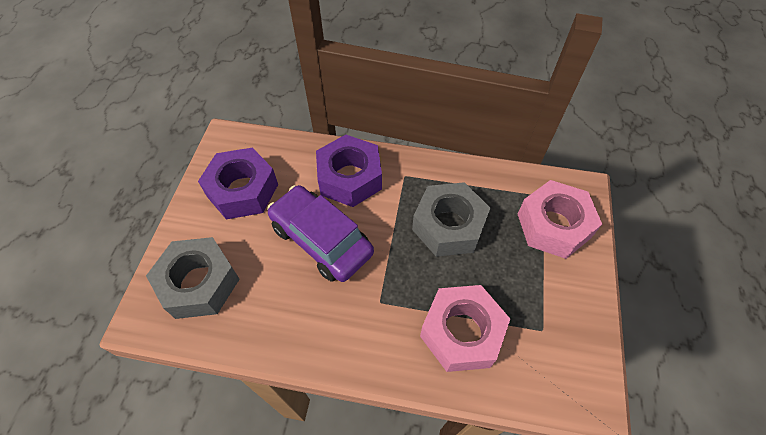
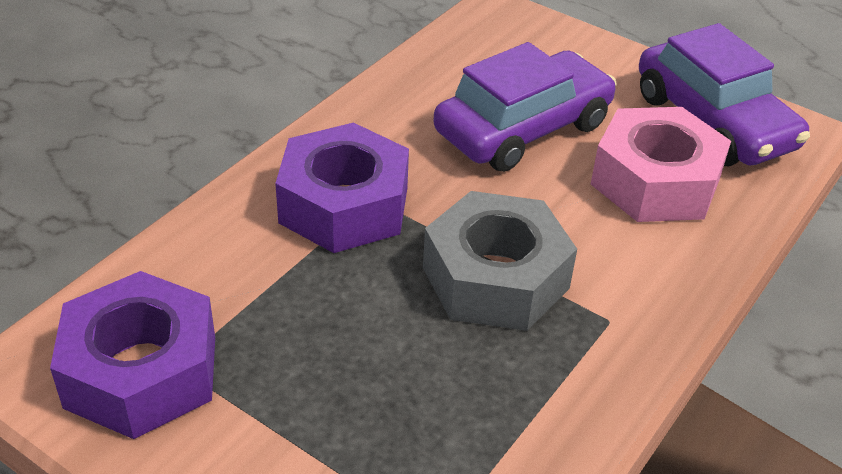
grey nut: 2 -> 1
pink nut: 2 -> 1
purple car: 1 -> 2

